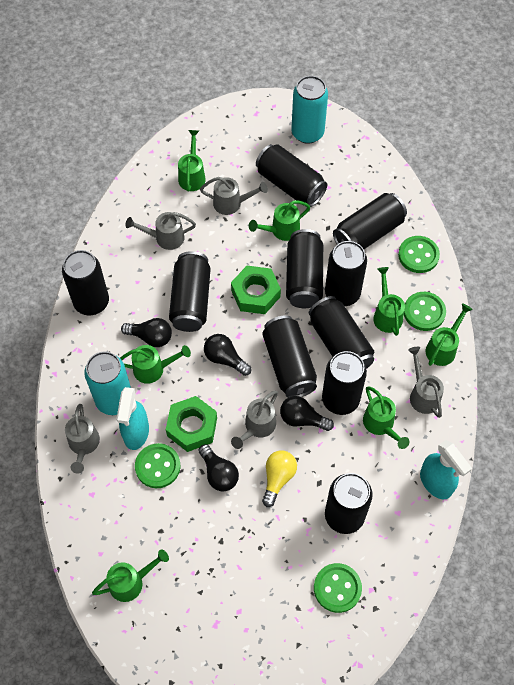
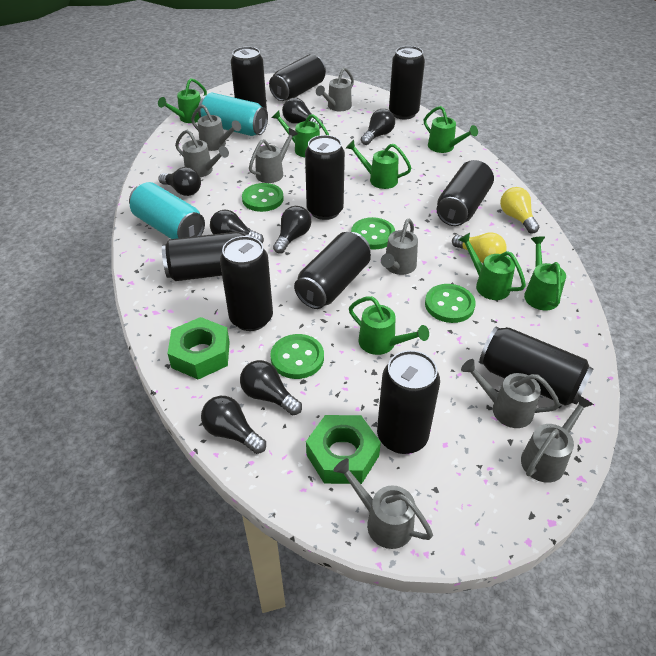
black light bulb: 4 -> 7
grey watering can: 5 -> 8
turquoise spray bottle: 2 -> 0
yellow light bulb: 1 -> 2

